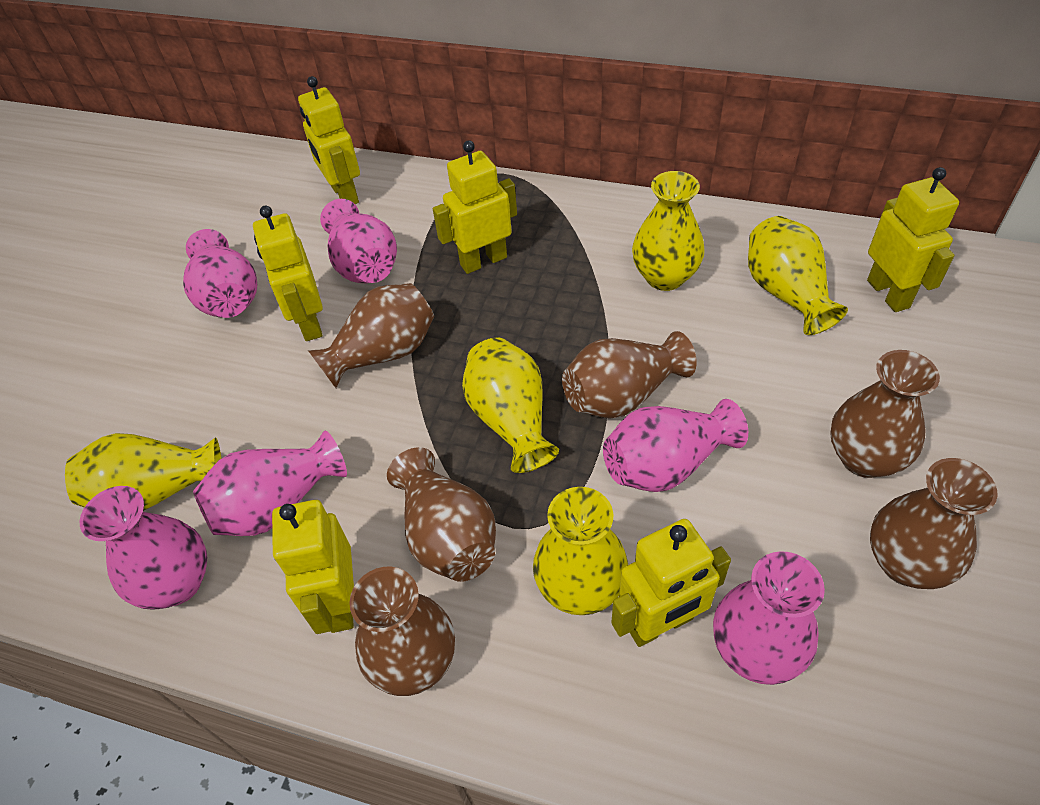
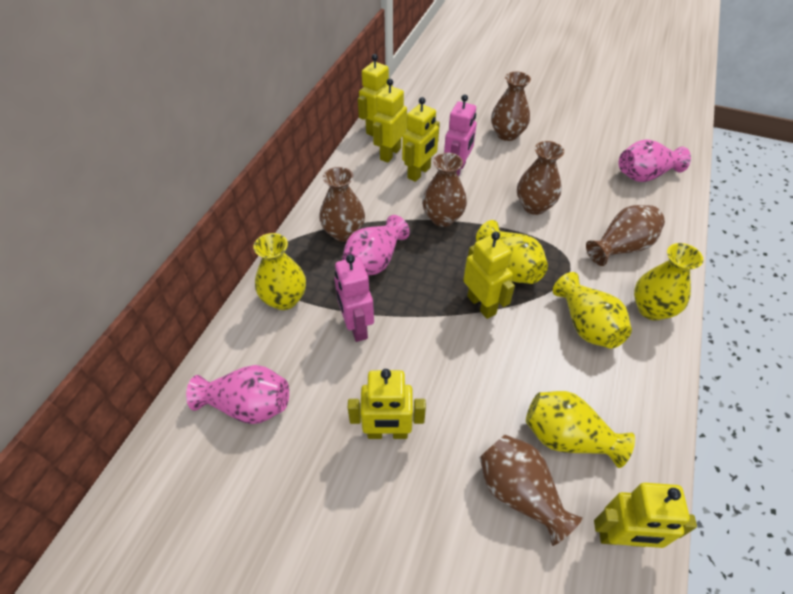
pink robot: 0 -> 2
pink vase: 6 -> 3

